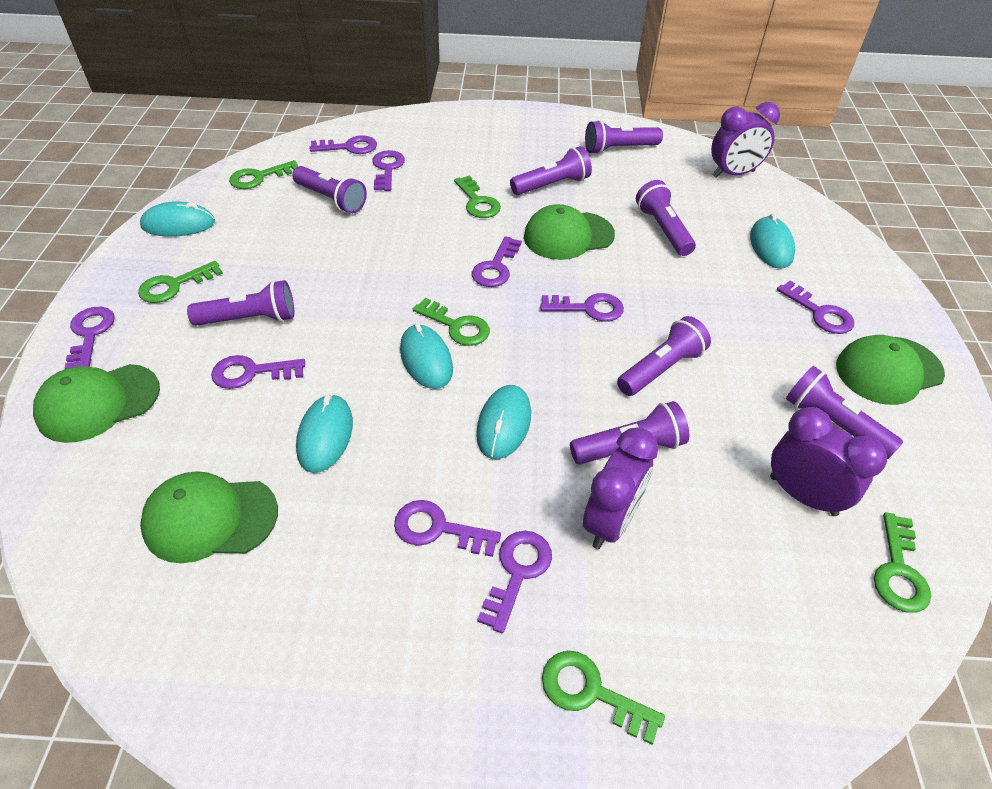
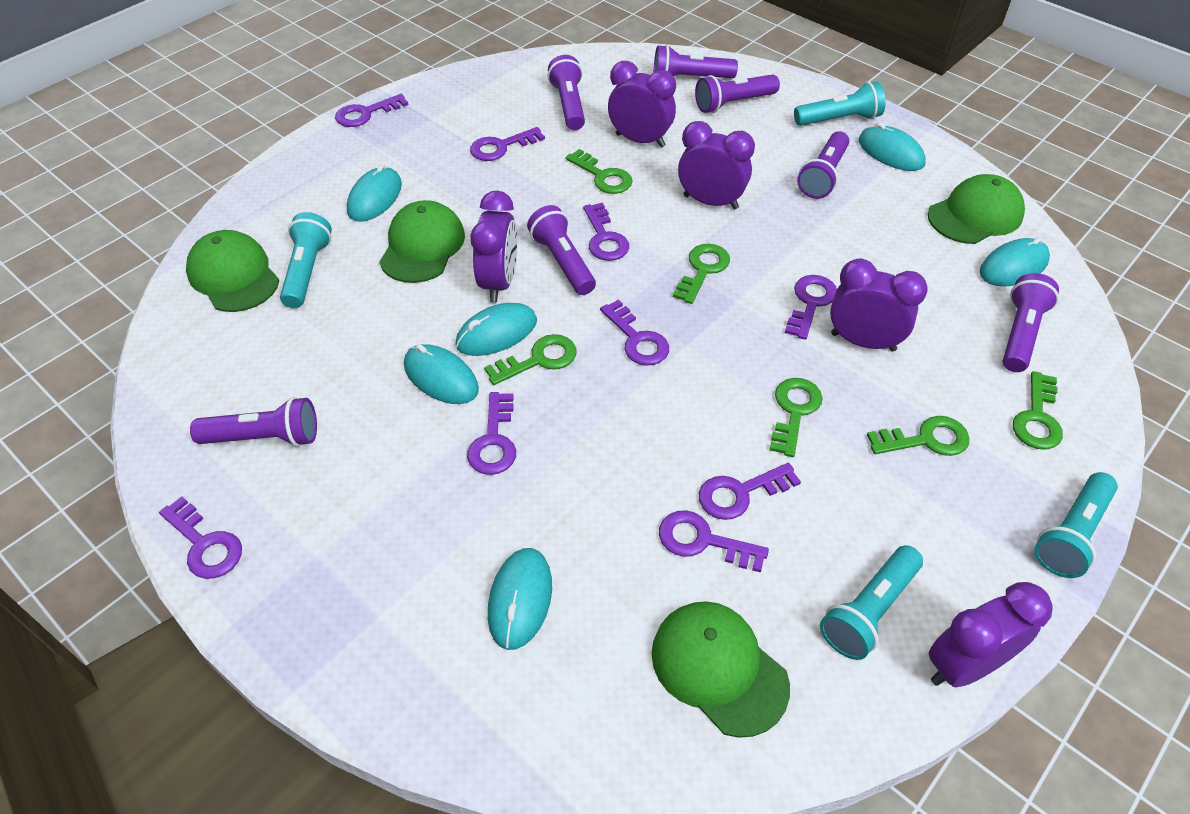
purple clock: 3 -> 5
purple flashlight: 8 -> 7
turquoise flashlight: 0 -> 4
turquoise mouse: 5 -> 6

